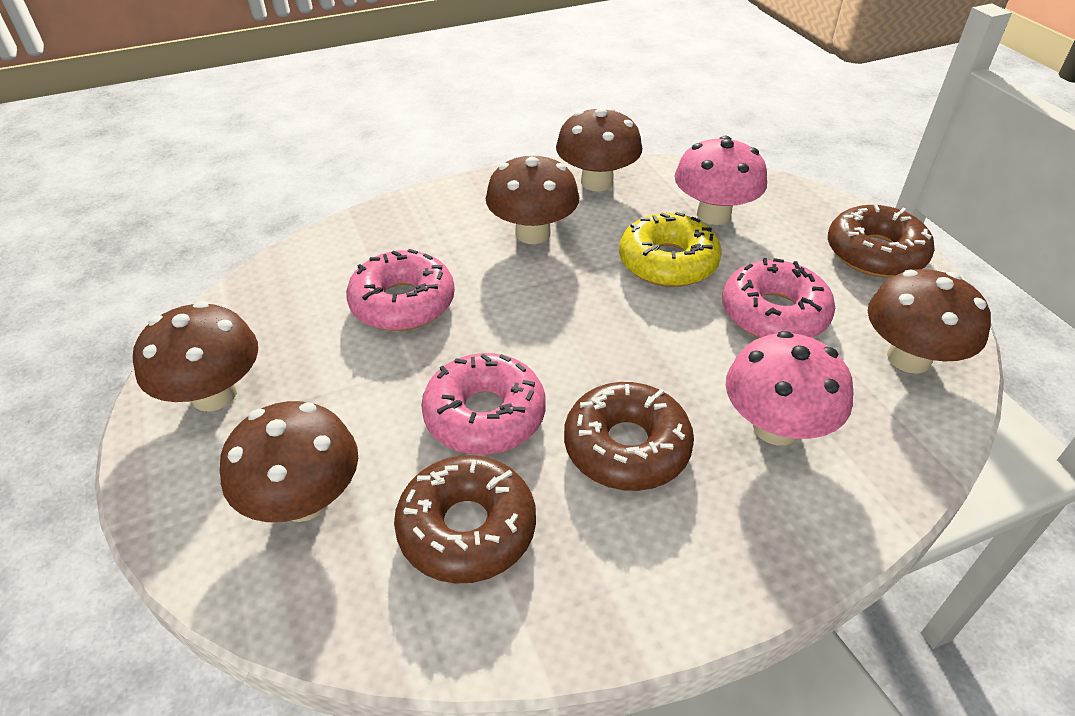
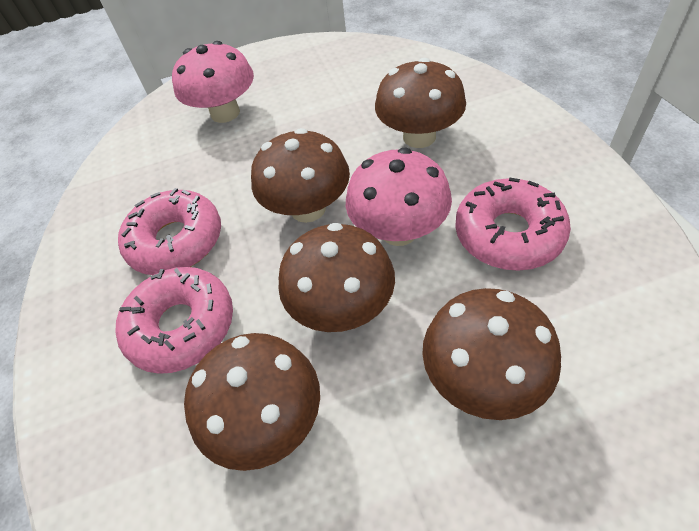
brown donut: 3 -> 0
yellow donut: 1 -> 0

